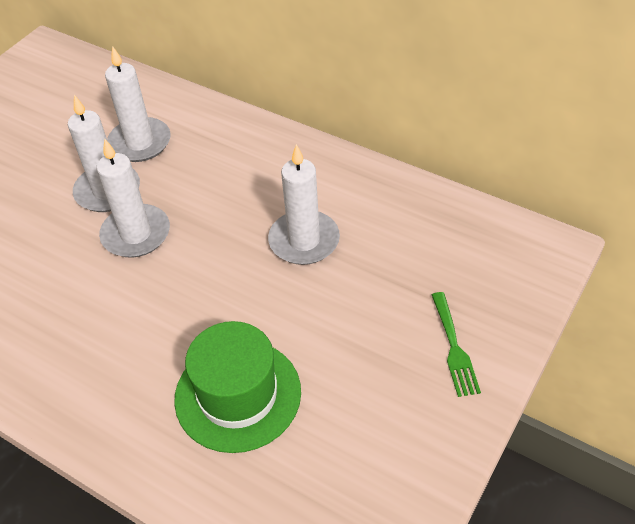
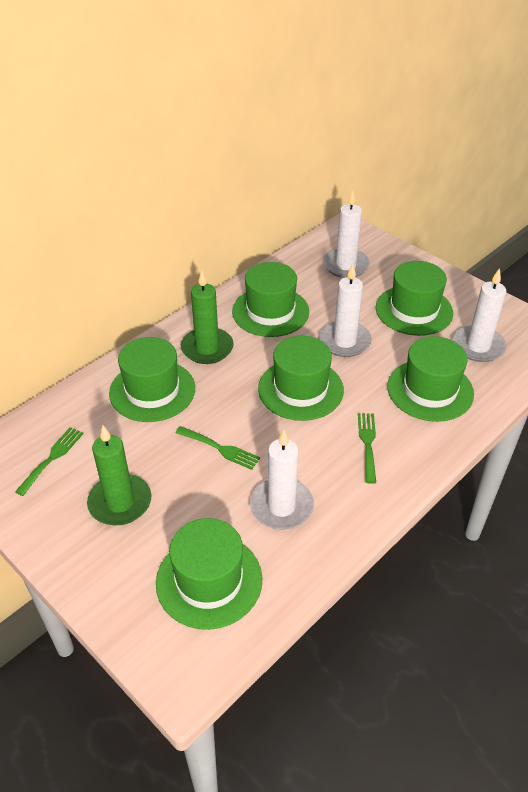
green candle: 0 -> 2
green fork: 1 -> 3
green hat: 1 -> 6

